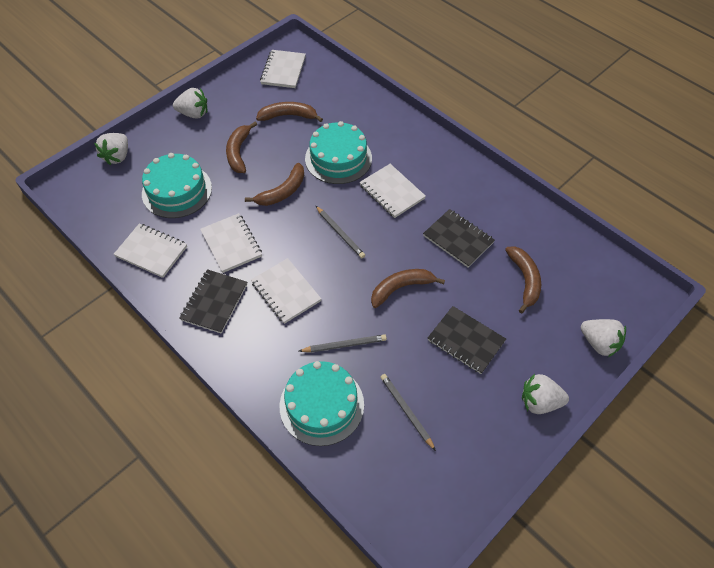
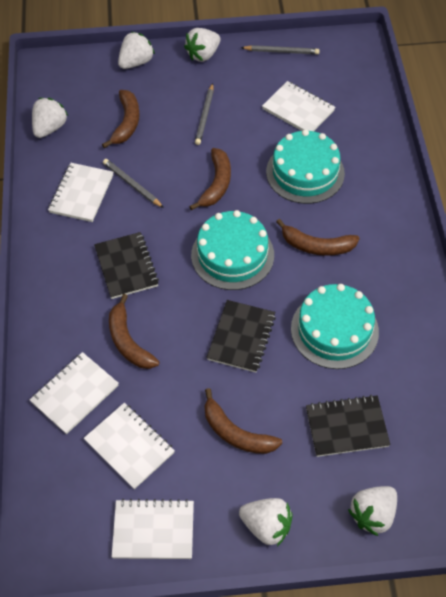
white strawberry: 4 -> 5

